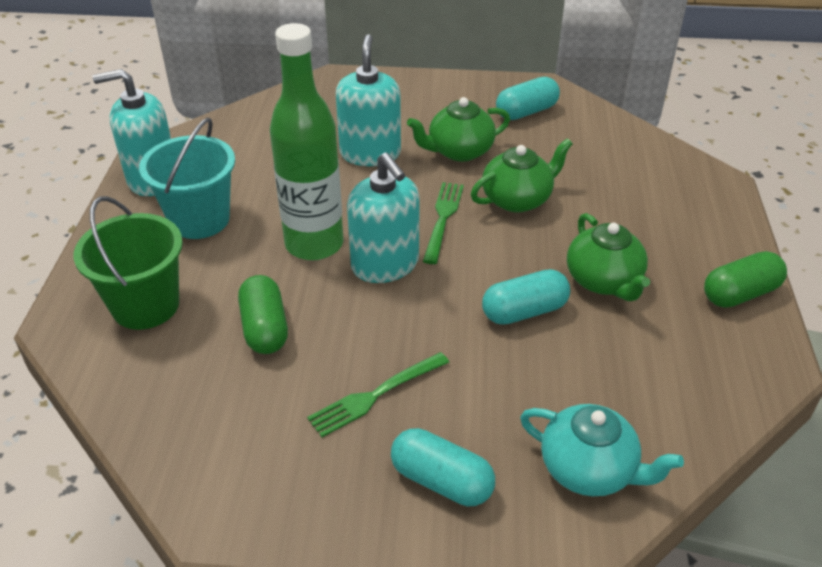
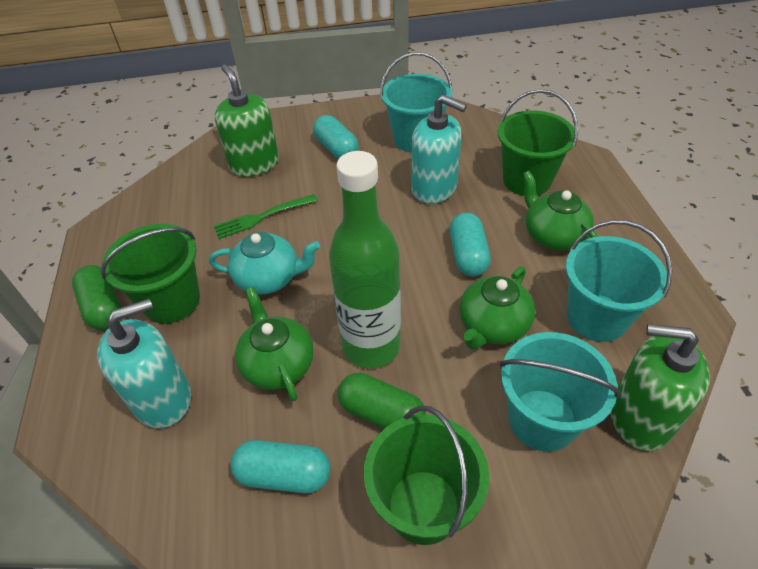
green bucket: 1 -> 3
green fork: 2 -> 1
green soap dispenser: 0 -> 2
turquoise bucket: 1 -> 3
turquoise soap dispenser: 3 -> 2

